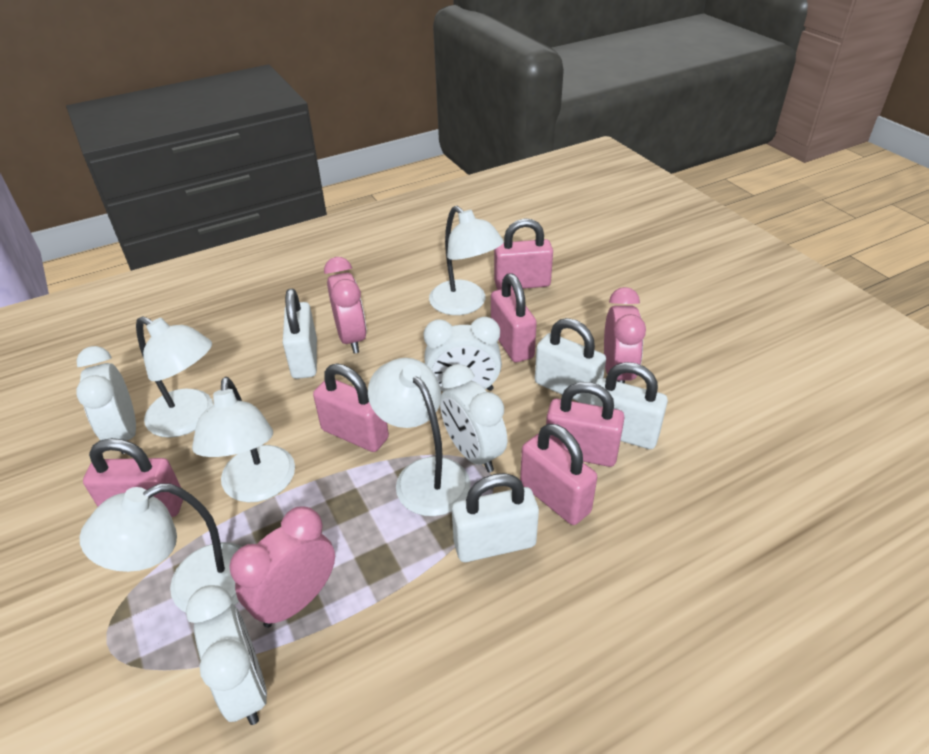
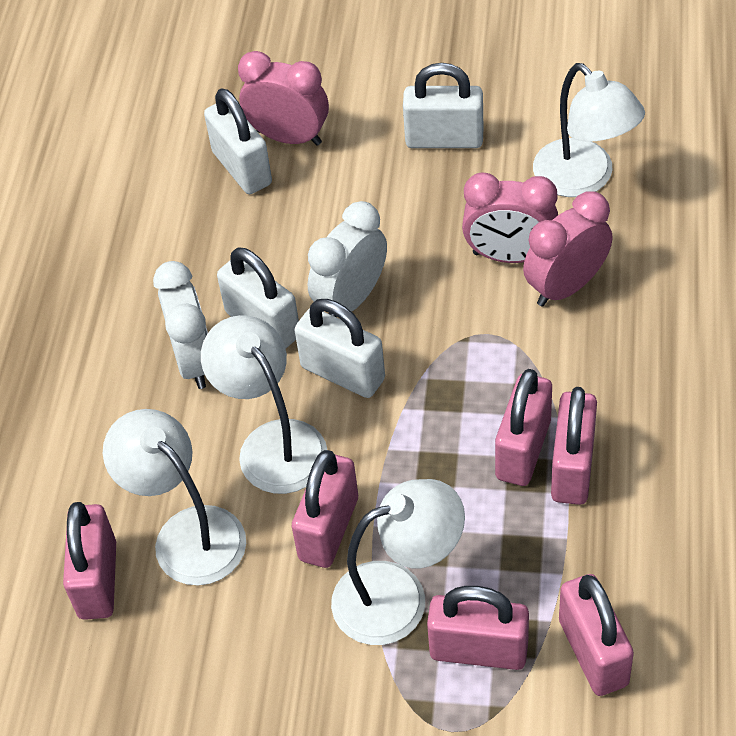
white clock: 4 -> 2
white lamp: 5 -> 4

